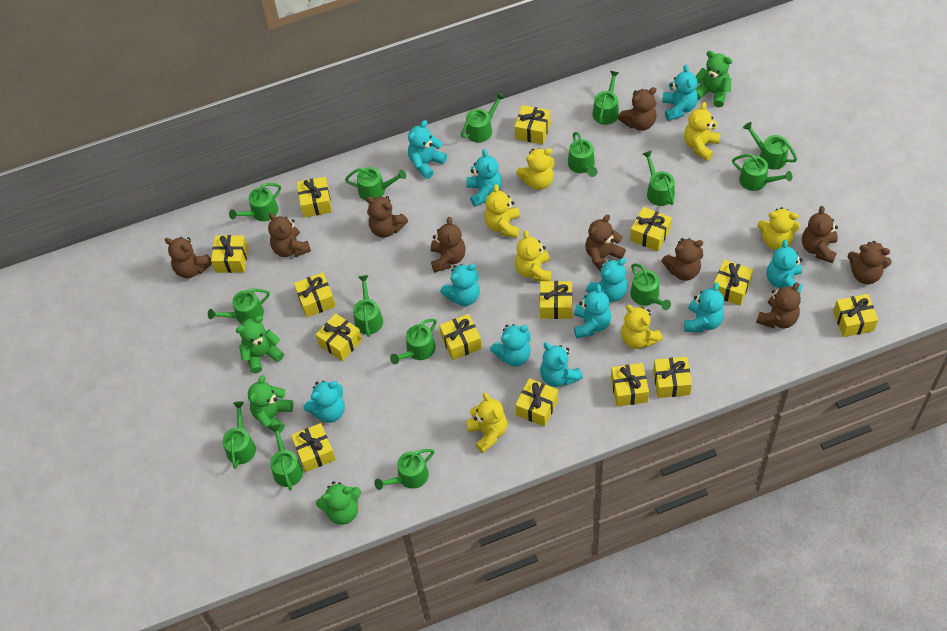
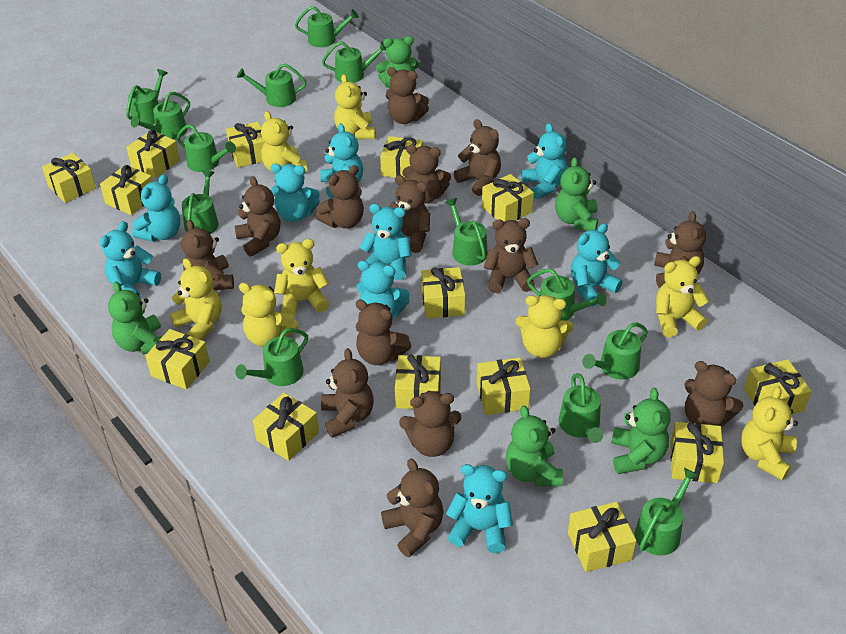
brown teddy bear: 10 -> 14
green teddy bear: 4 -> 5
green watering can: 15 -> 13
turquoise teddy bear: 11 -> 9
yellow teddy bear: 7 -> 8

